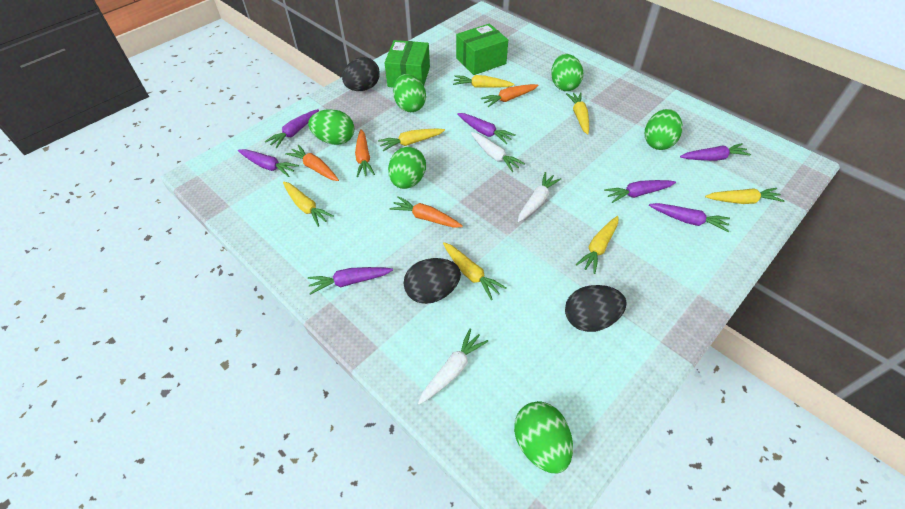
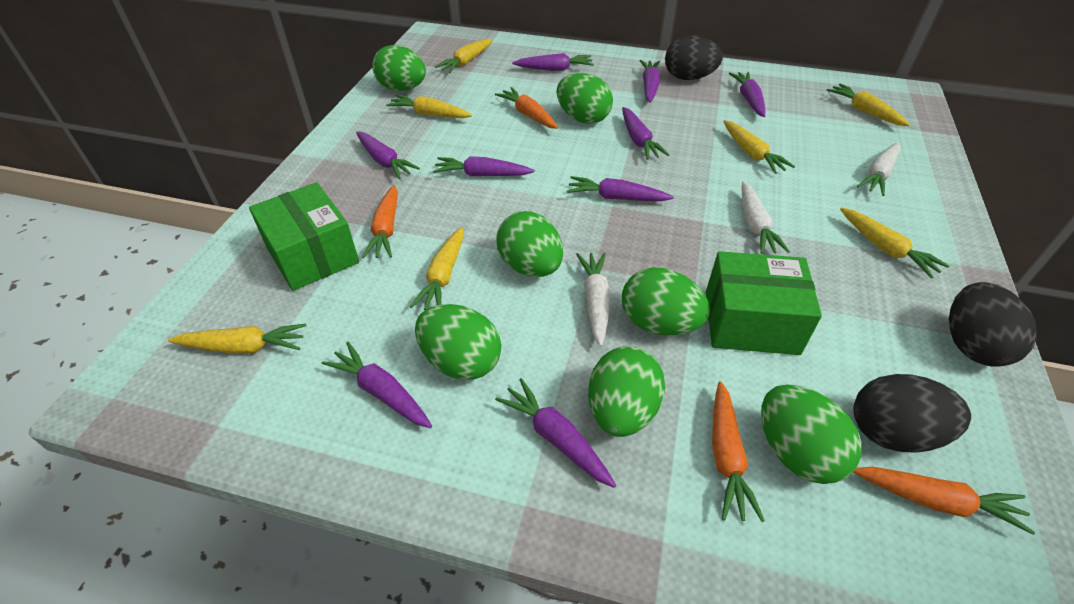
green egg: 6 -> 7
purple carrot: 7 -> 9

